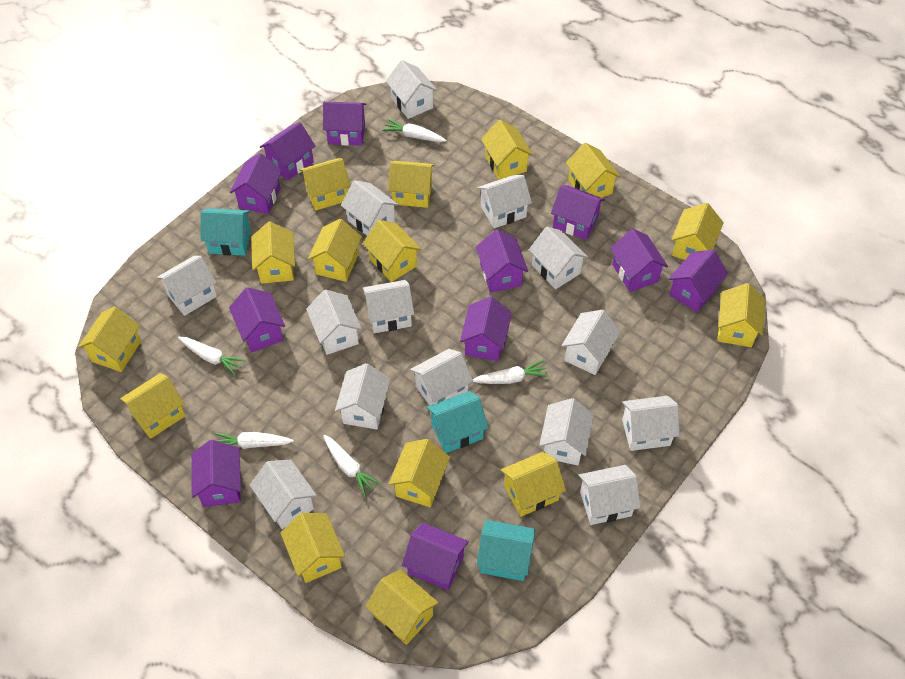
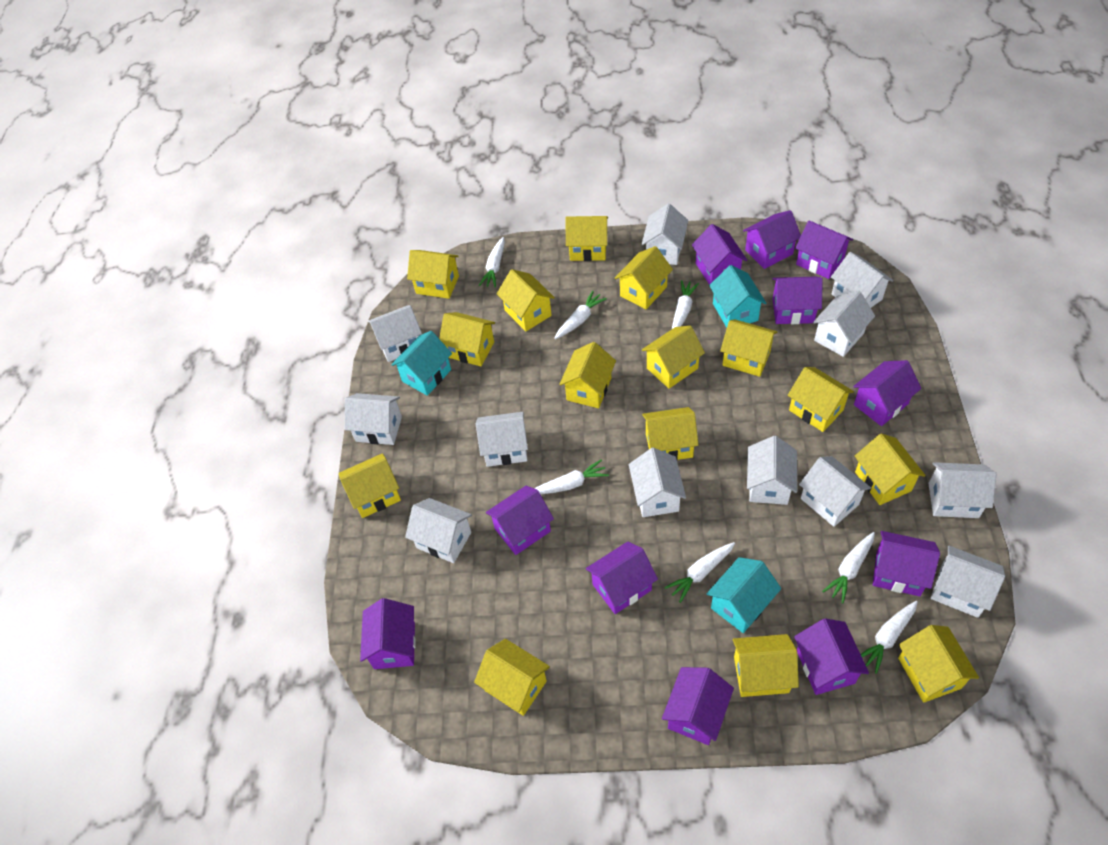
white carrot: 5 -> 7
white house: 14 -> 12

